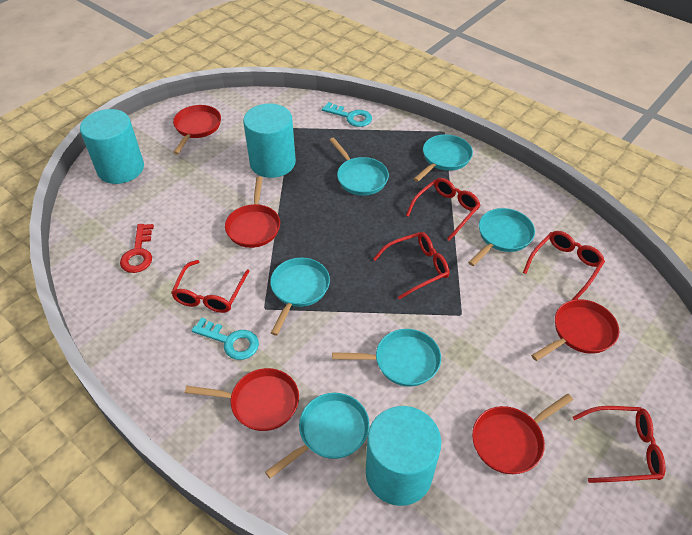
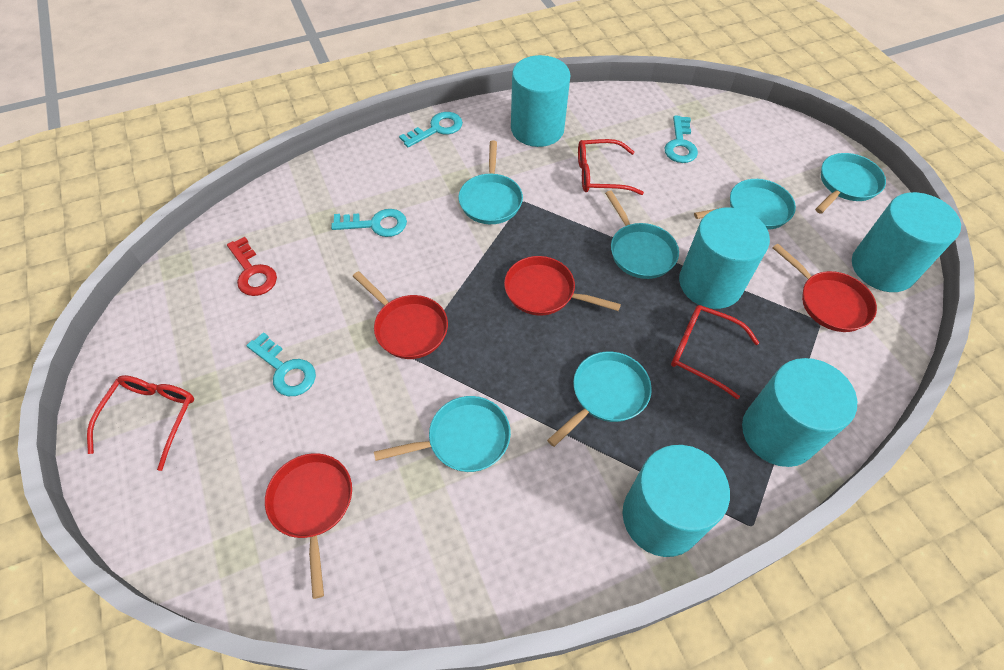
red glasses: 5 -> 3
red pan: 5 -> 4
turquoise cylinder: 3 -> 5
turquoise key: 2 -> 4

